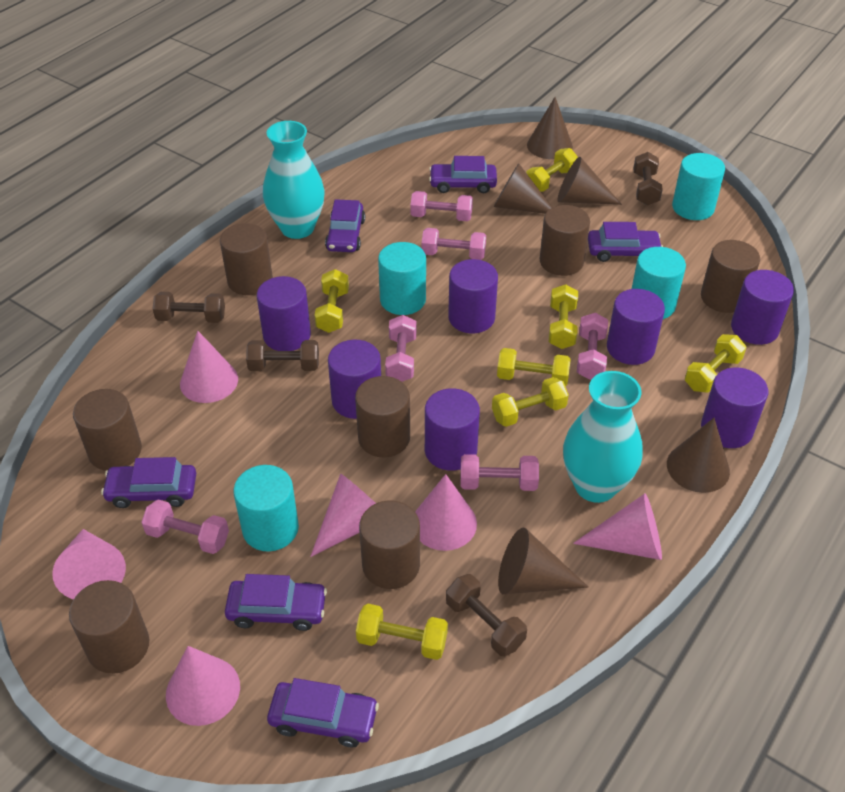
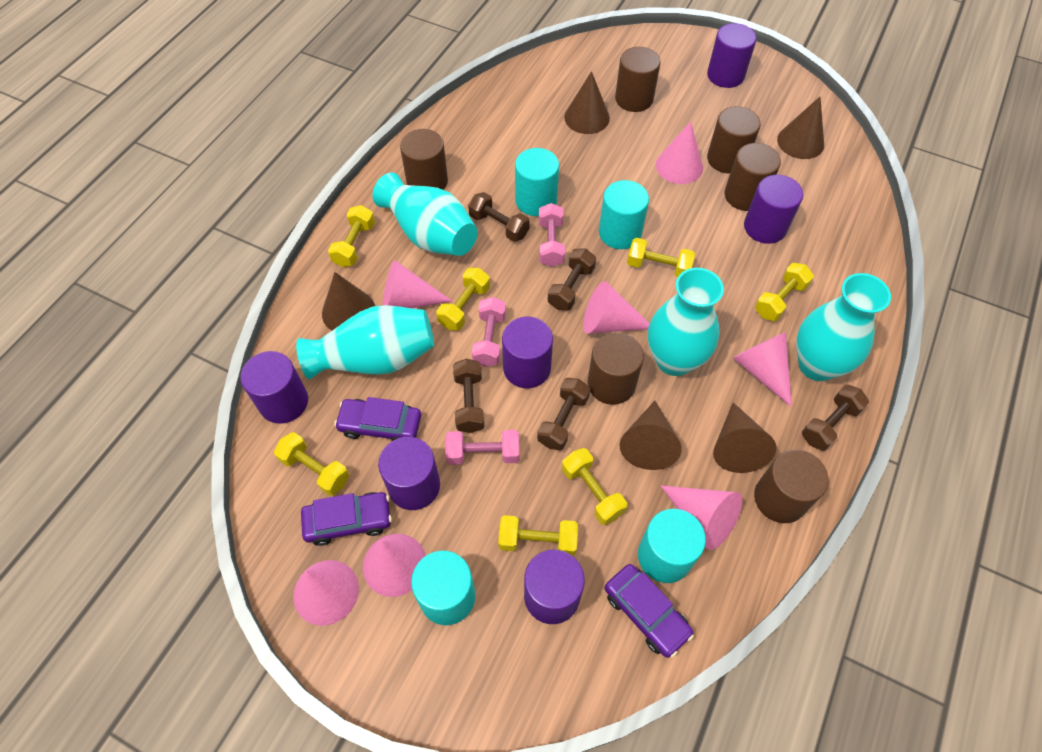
brown cylinder: 7 -> 6
brown dumbbell: 4 -> 5
pink cone: 6 -> 7
pink dumbbell: 6 -> 3
purple car: 6 -> 3
purple cylinder: 7 -> 6
turquoise vase: 2 -> 4

